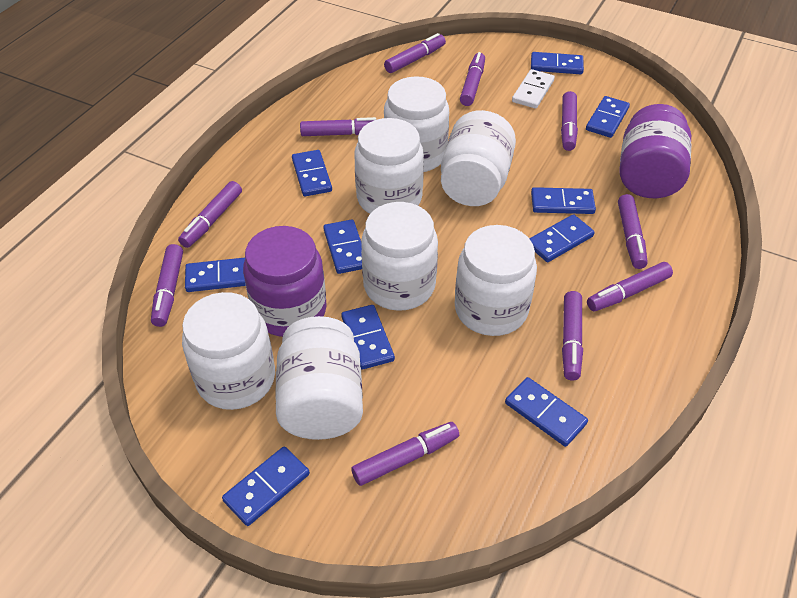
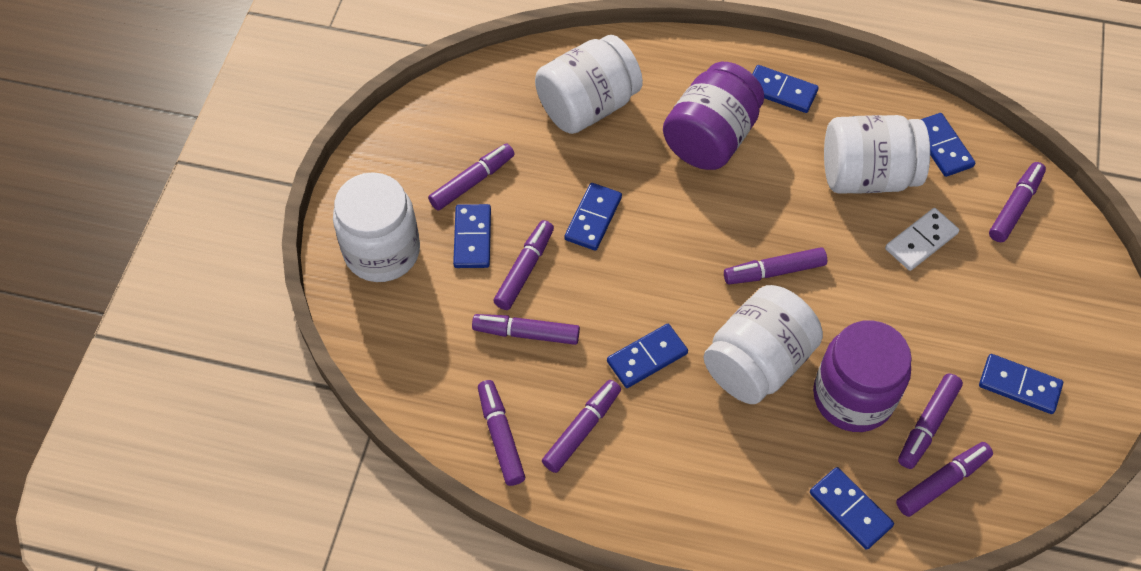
blue domino: 10 -> 7
purple marker: 10 -> 9
white jar: 7 -> 4

